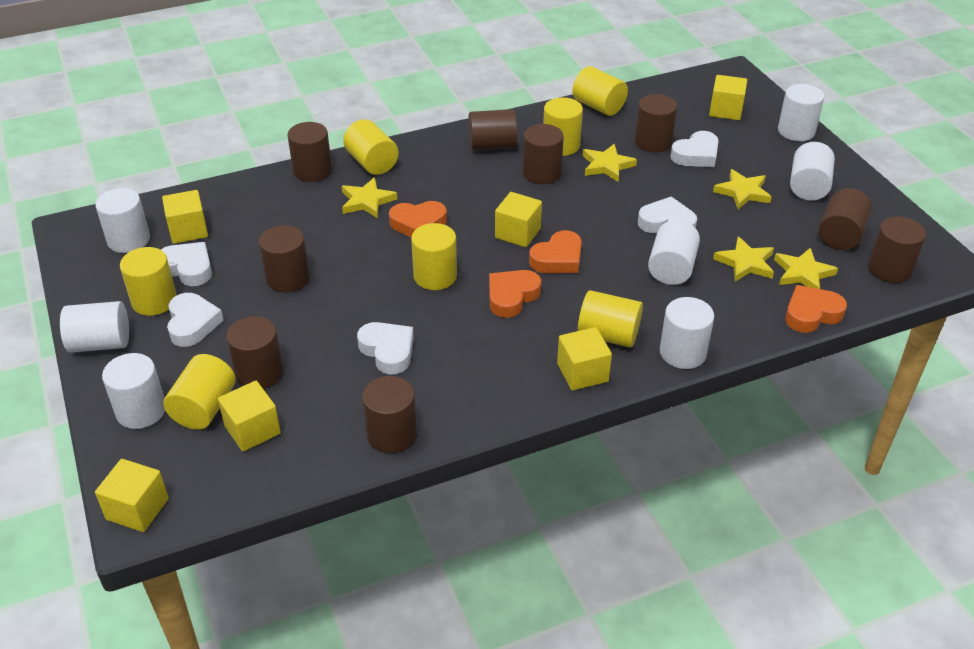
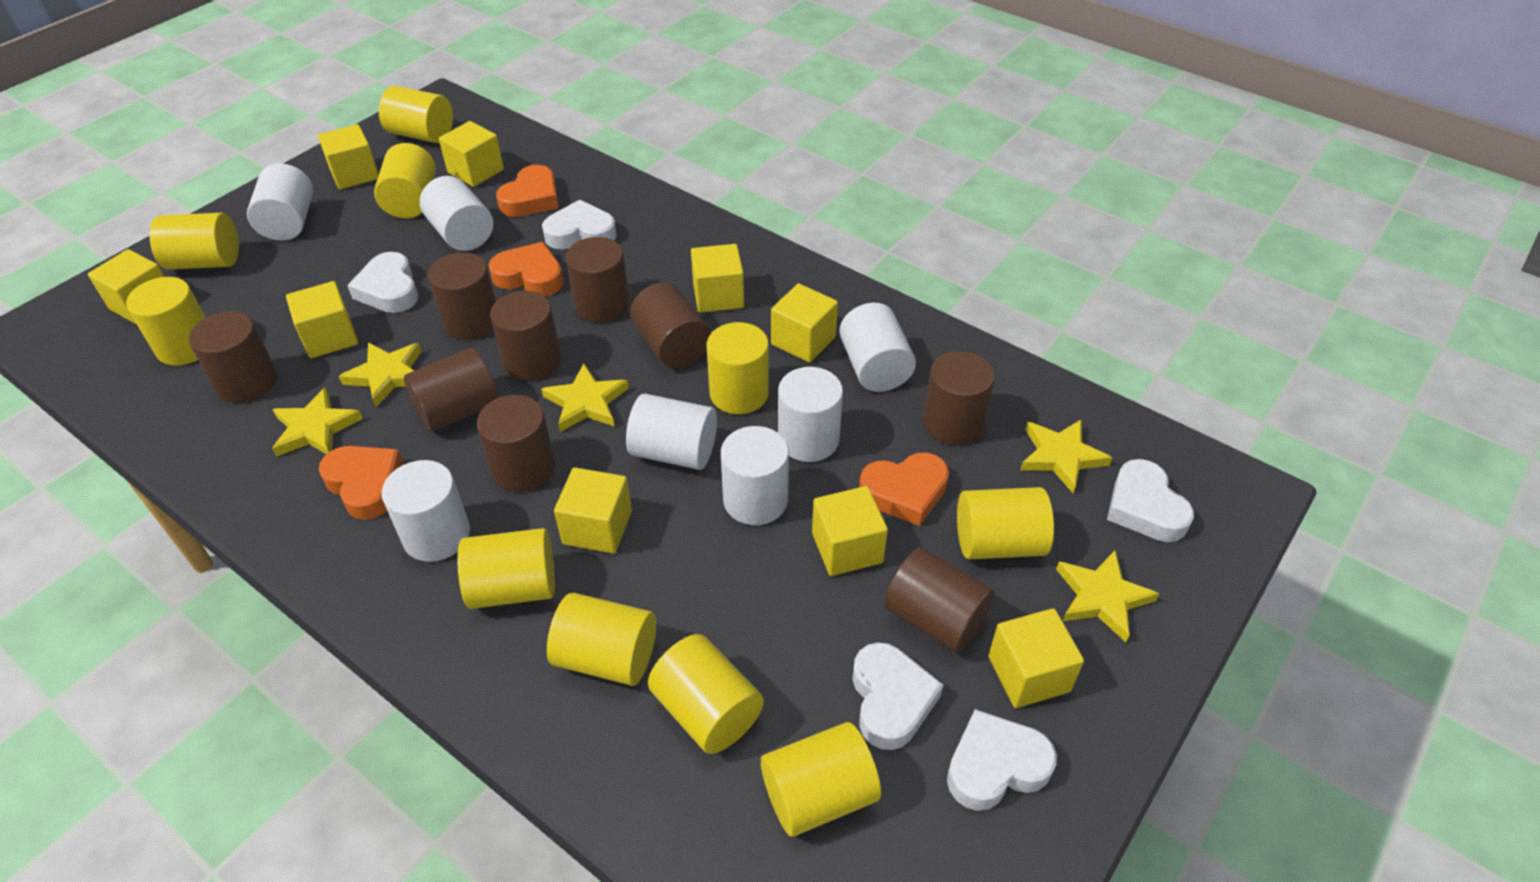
yellow cube: 6 -> 9
yellow cylinder: 7 -> 10

